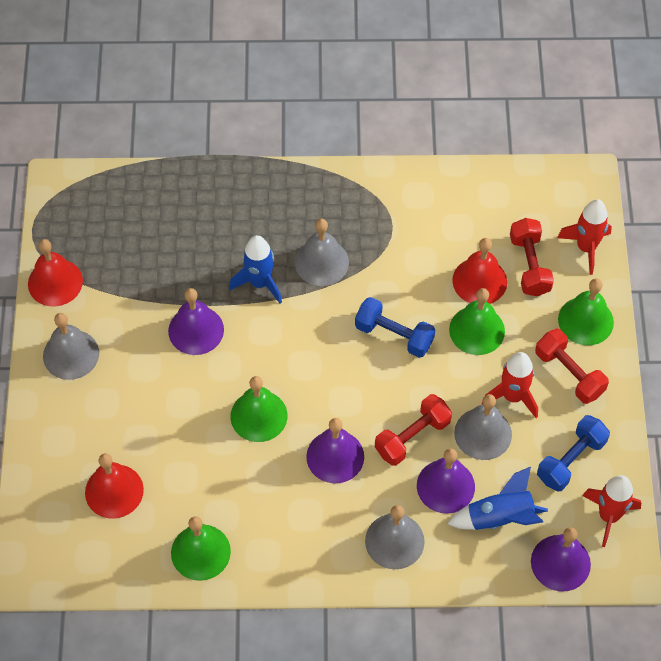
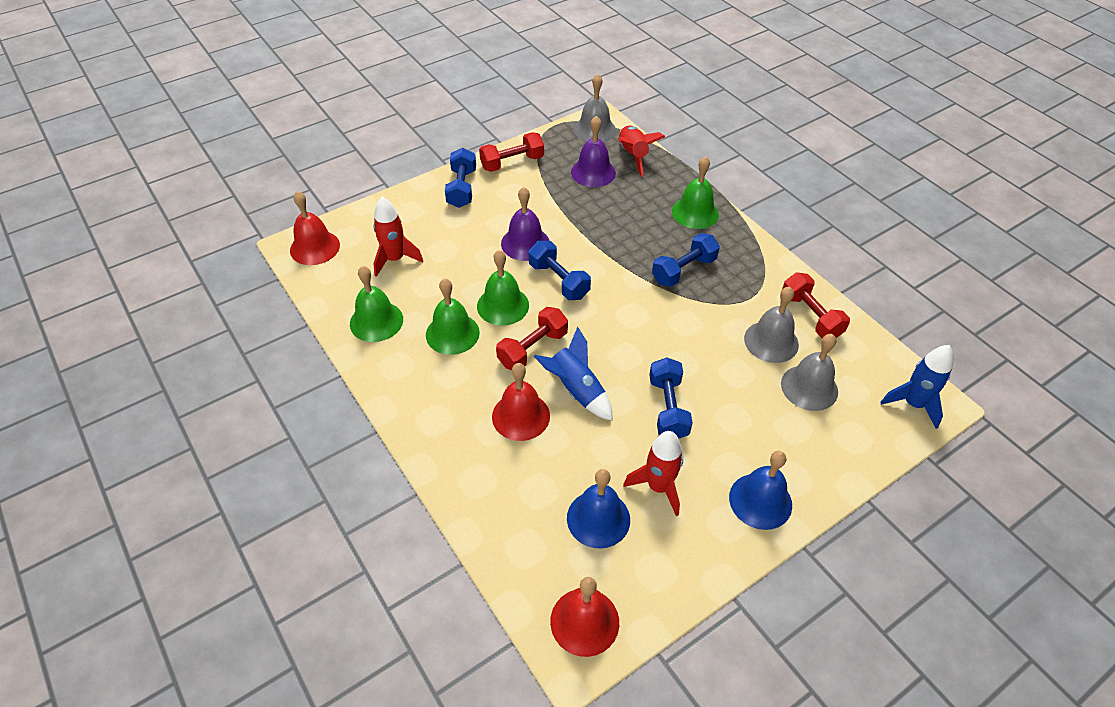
blue bell: 0 -> 2
blue dumbbell: 2 -> 4
grey bell: 4 -> 3
purple bell: 4 -> 2

